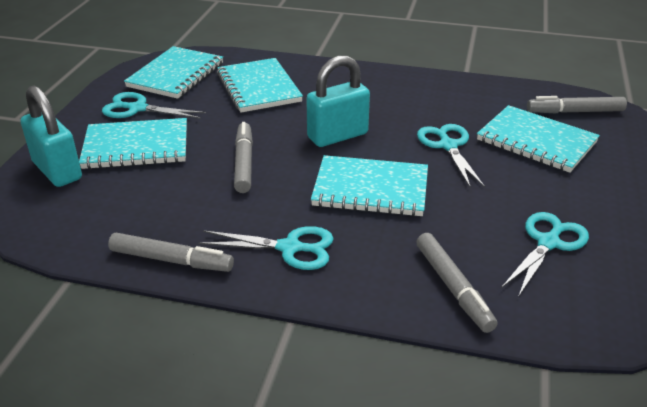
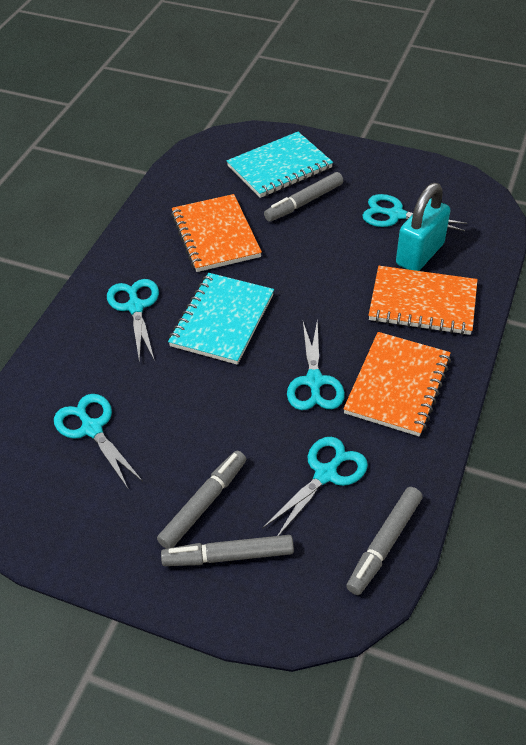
orange notebook: 0 -> 3
turquoise notebook: 5 -> 2
turquoise padlock: 2 -> 1
turquoise scissors: 4 -> 5

